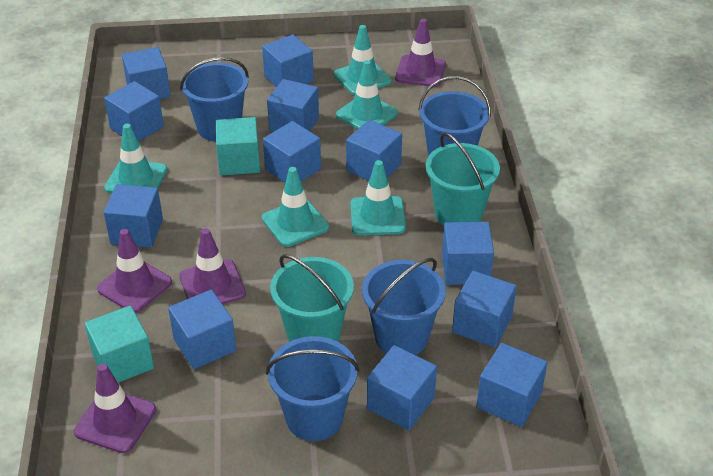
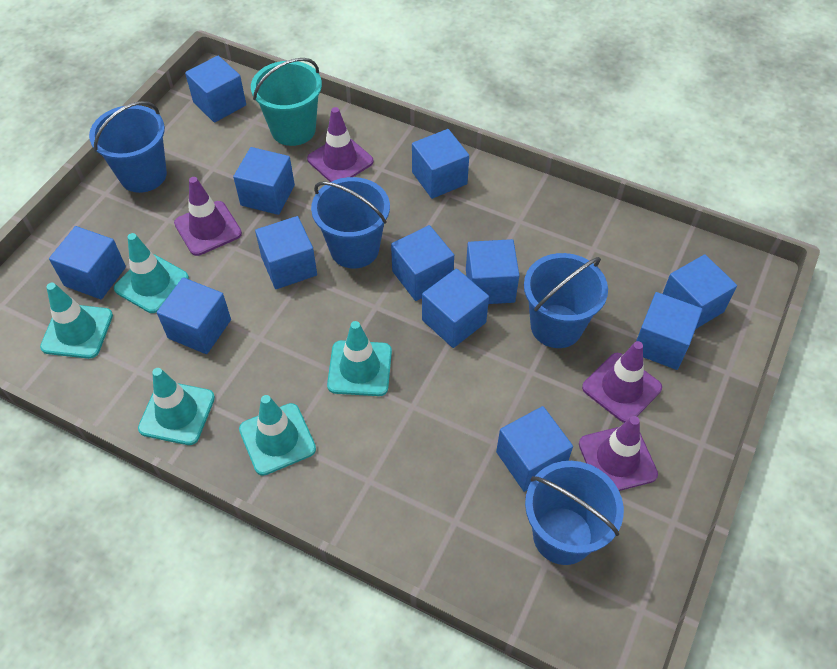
turquoise bucket: 2 -> 1
turquoise cube: 2 -> 0

